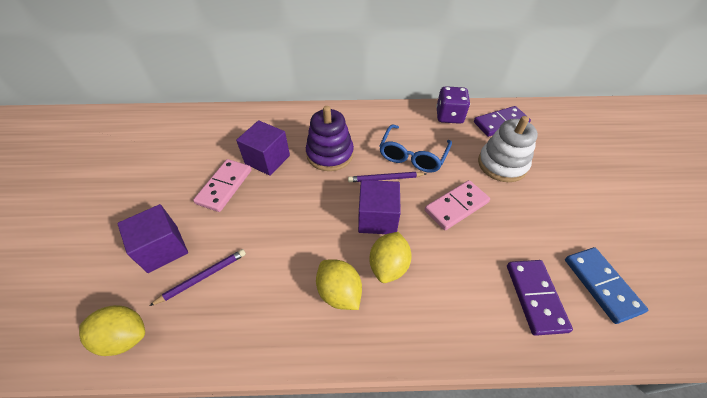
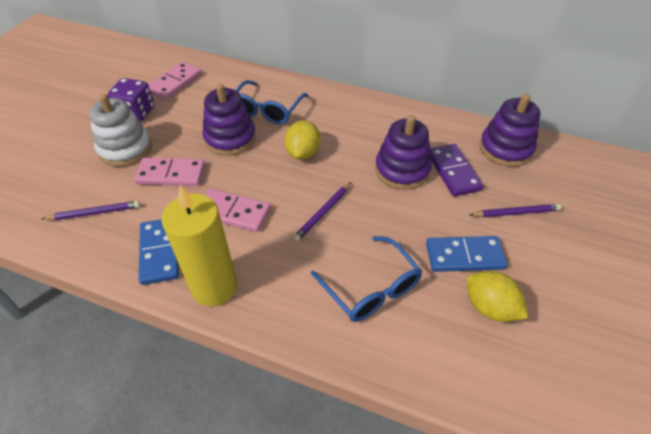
blue domino: 1 -> 2
blue glasses: 1 -> 2
pink domino: 2 -> 3
purple cube: 3 -> 0
purple domino: 2 -> 1
purple pencil: 2 -> 3
purple stacking toy: 1 -> 3
yellow candle: 0 -> 1
yellow lemon: 3 -> 2

